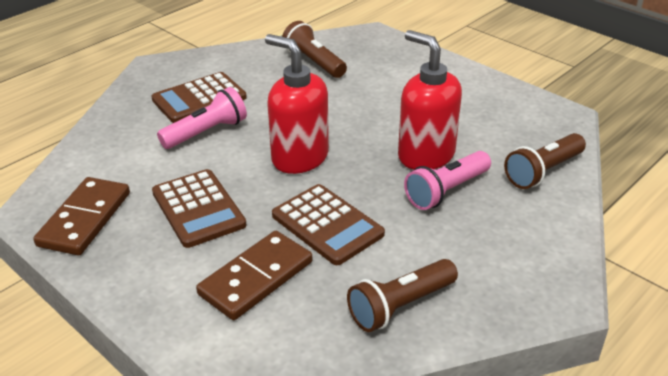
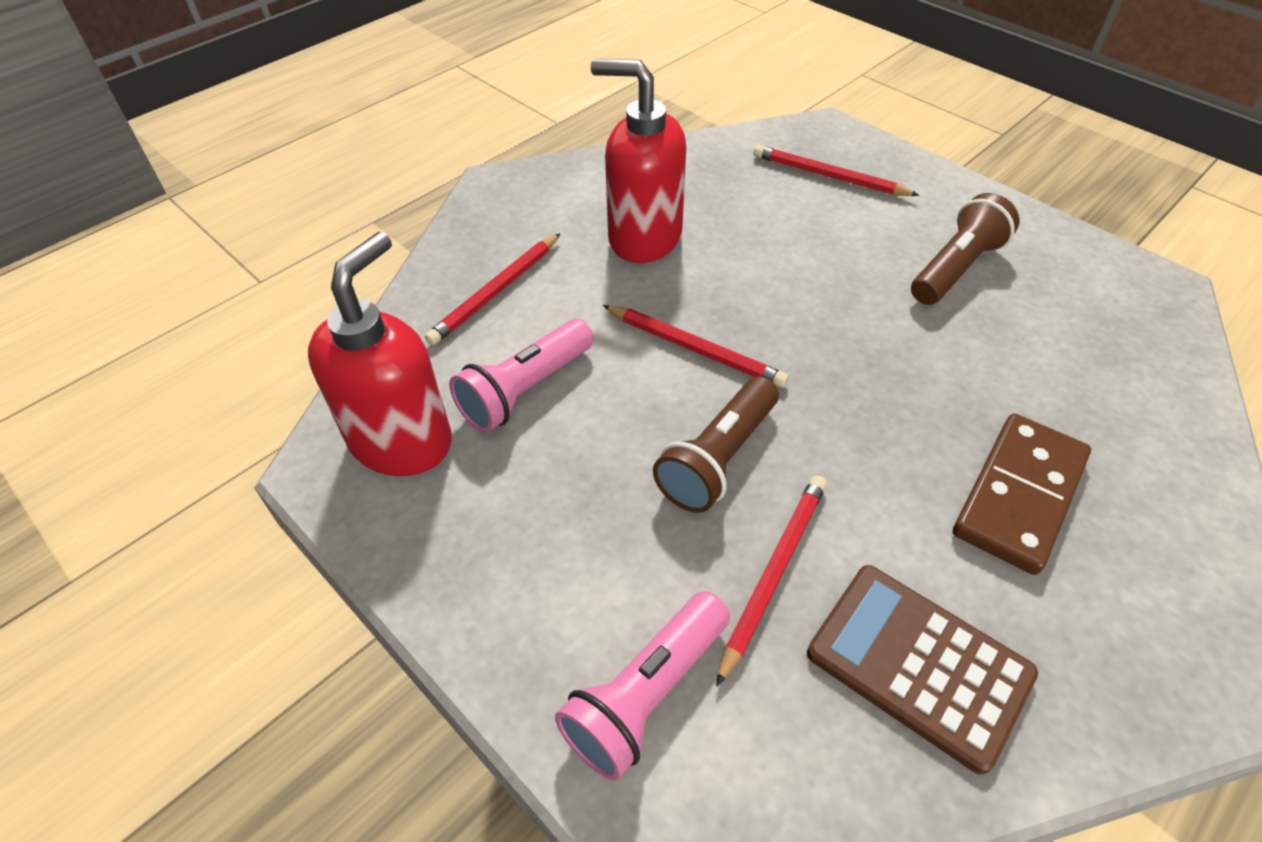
brown calculator: 3 -> 1
brown domino: 2 -> 1
brown flashlight: 3 -> 2
red pencil: 0 -> 4

